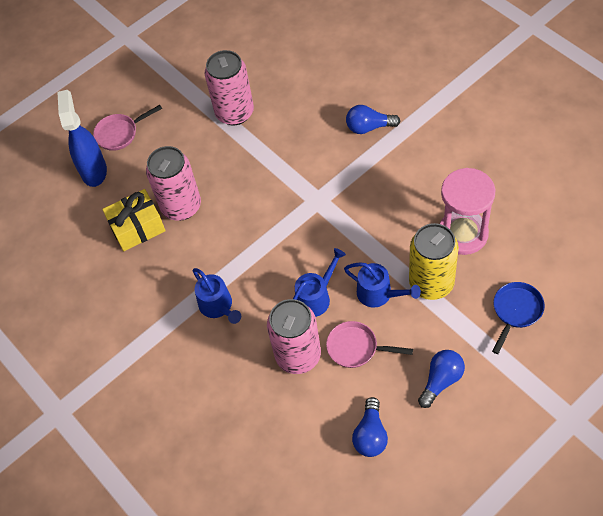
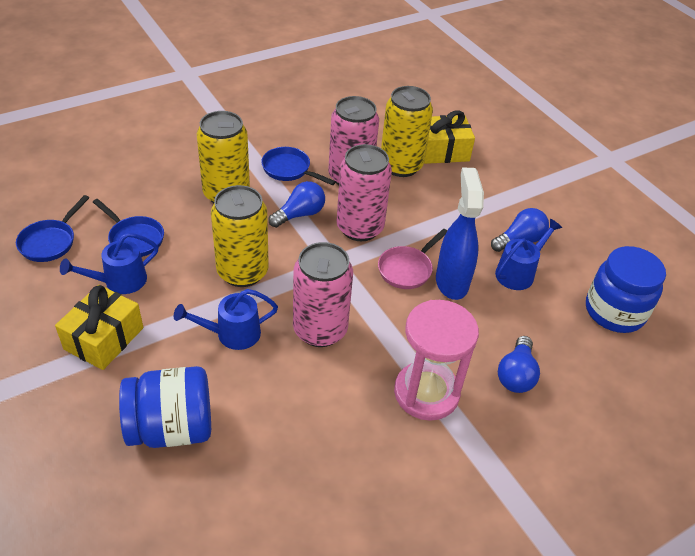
blue jar: 0 -> 2
blue pan: 1 -> 3
pink pan: 2 -> 1
yellow can: 1 -> 3
yellow gift: 1 -> 2

